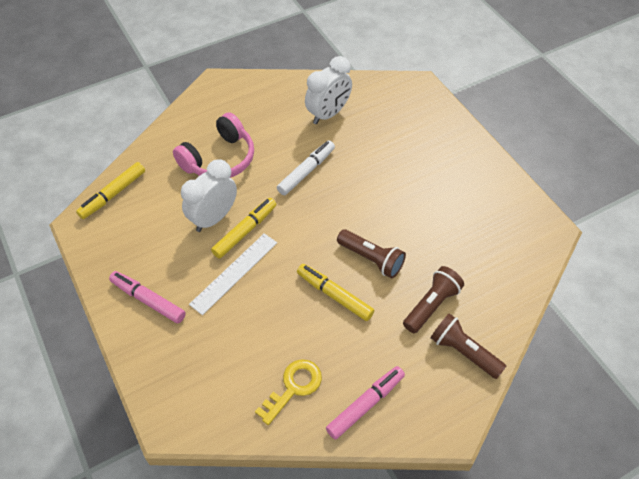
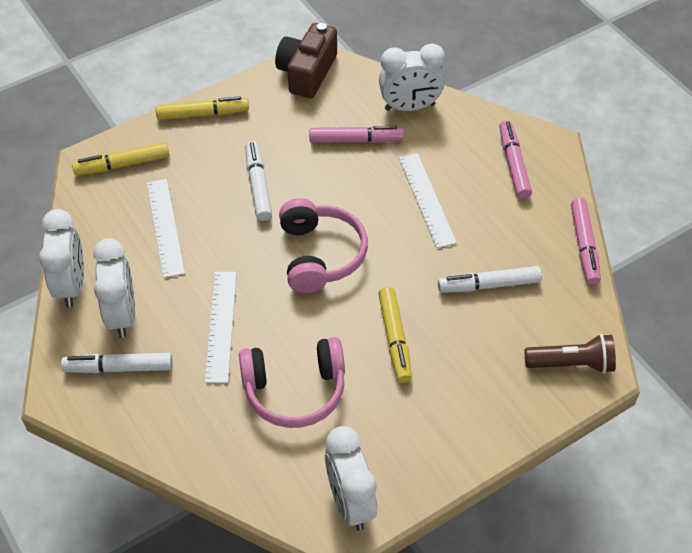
brown camera: 0 -> 1
brown flashlight: 3 -> 1
pink headphones: 1 -> 2
pink marker: 2 -> 3
white clock: 2 -> 4
white marker: 1 -> 3
white ruler: 1 -> 3
yellow key: 1 -> 0

